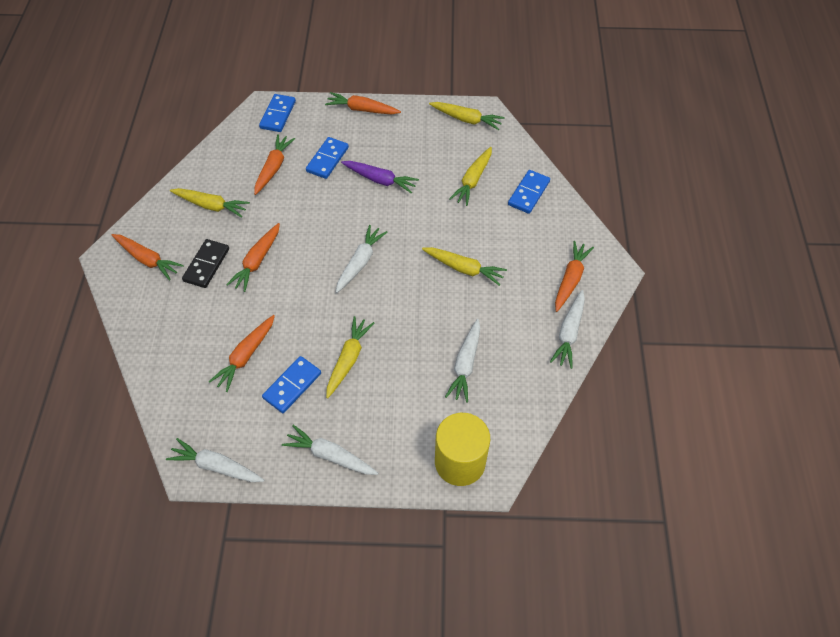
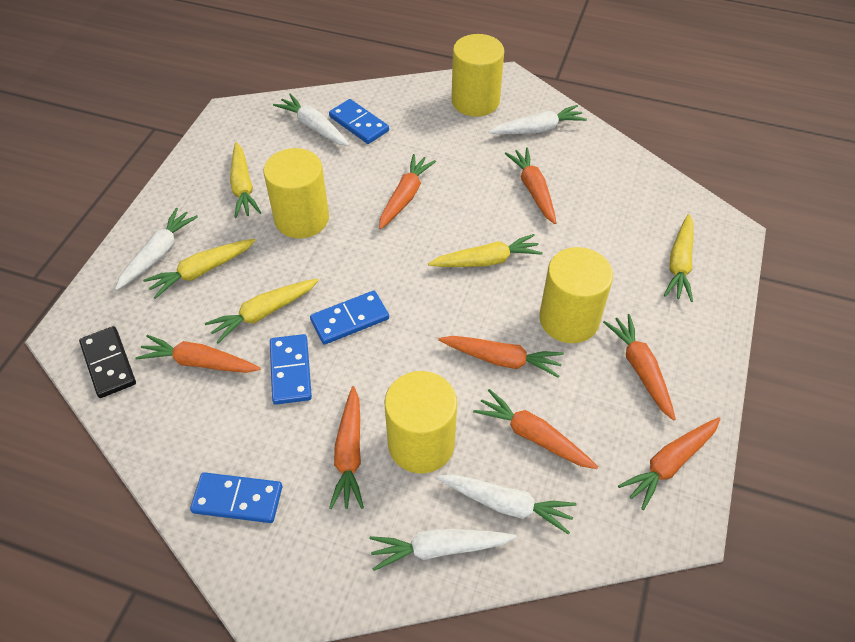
orange carrot: 6 -> 8
purple carrot: 1 -> 0
yellow cylinder: 1 -> 4

